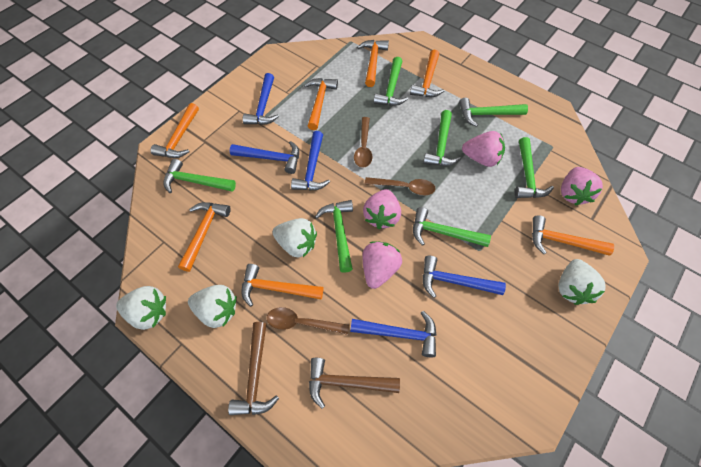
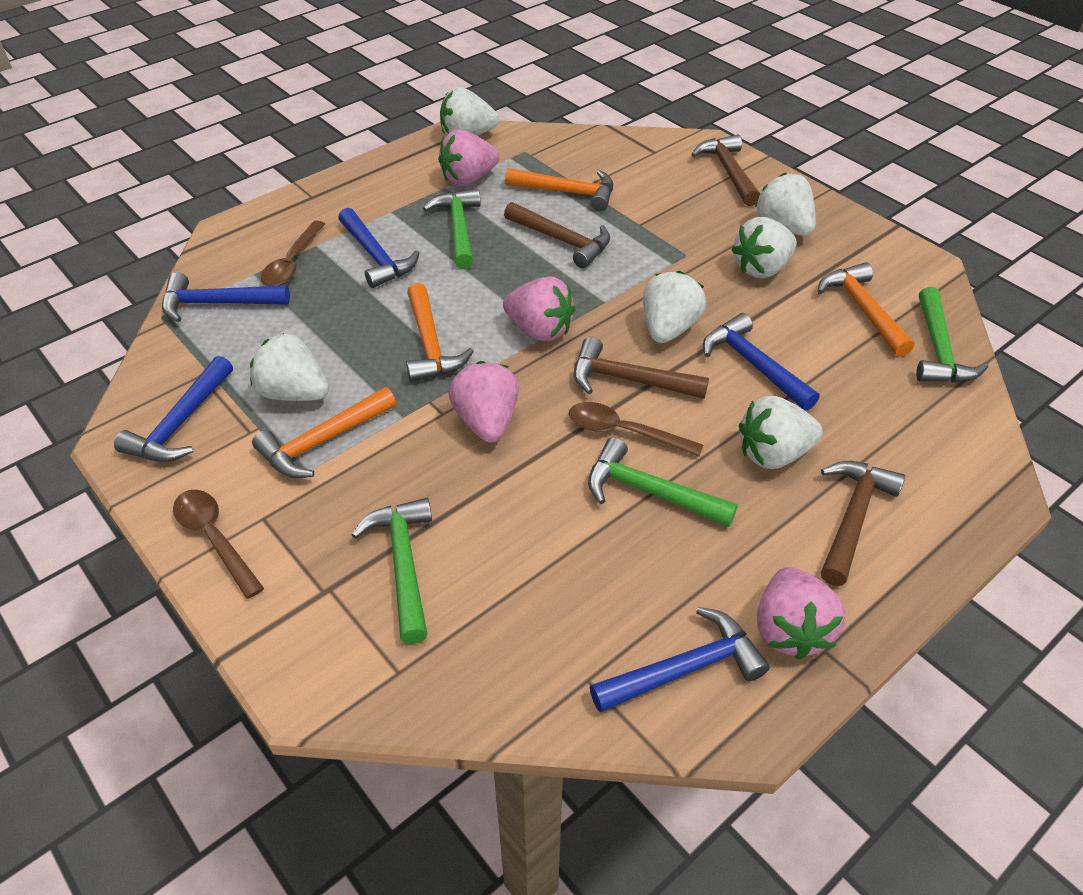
brown hammer: 2 -> 4
green hammer: 7 -> 4
orange hammer: 7 -> 4
white strawberry: 4 -> 6

